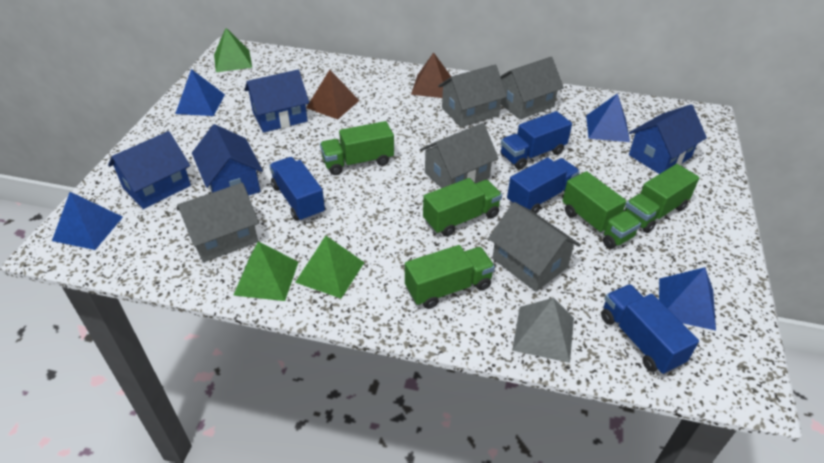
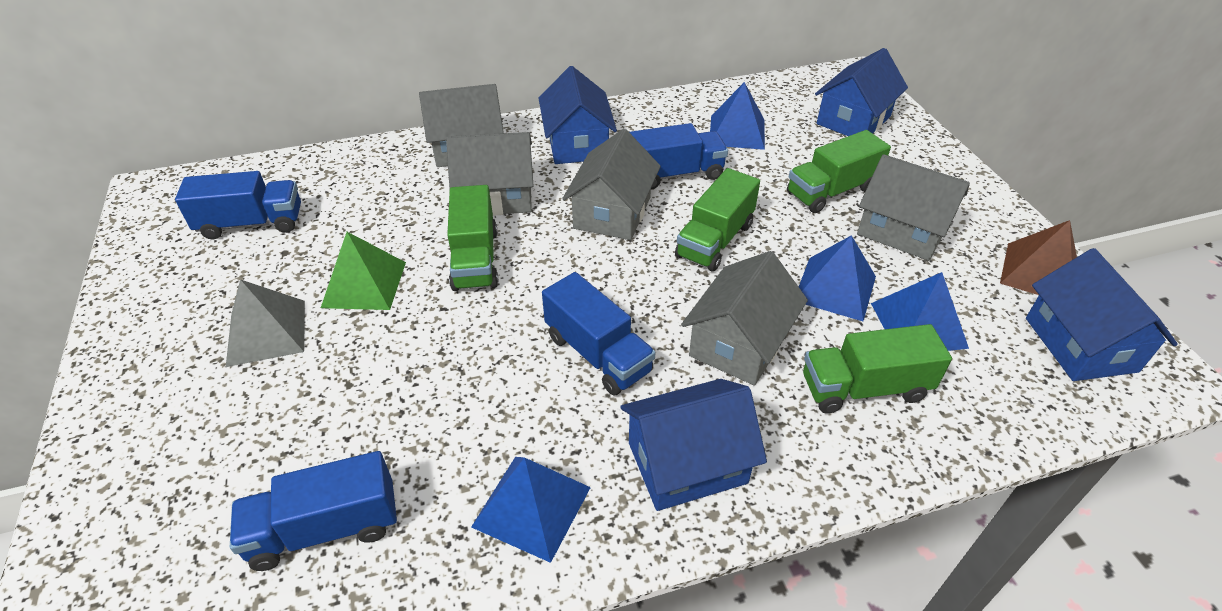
brown pyramid: 2 -> 1
green pyramid: 3 -> 1
green truck: 5 -> 4

